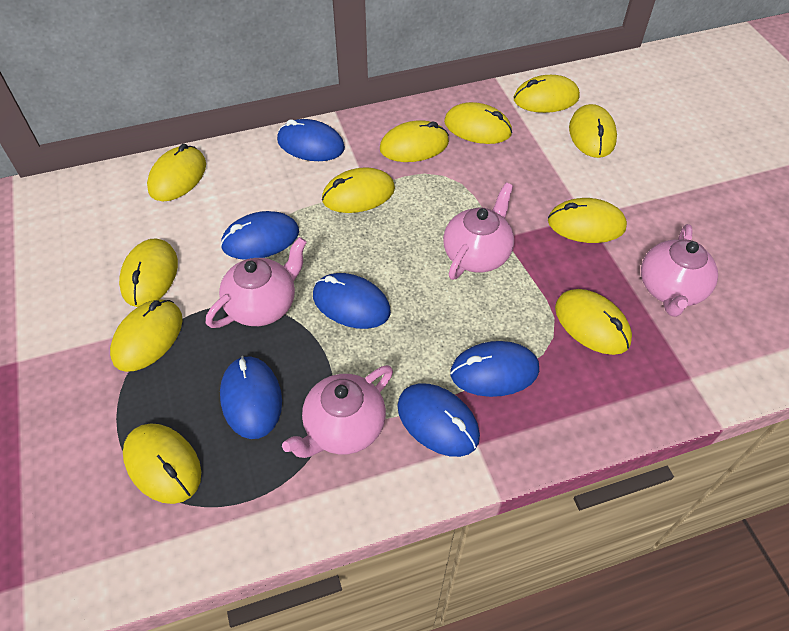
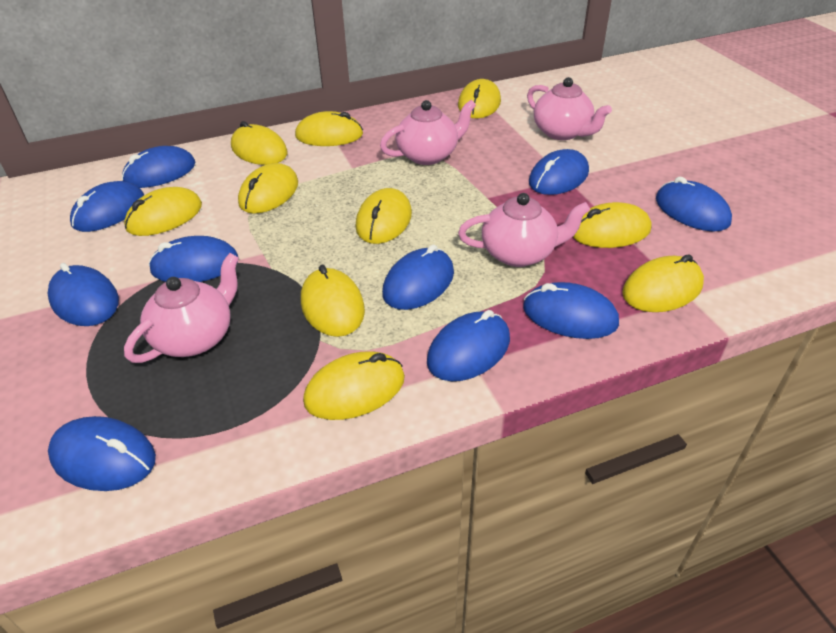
blue mouse: 6 -> 10
yellow mouse: 11 -> 10

